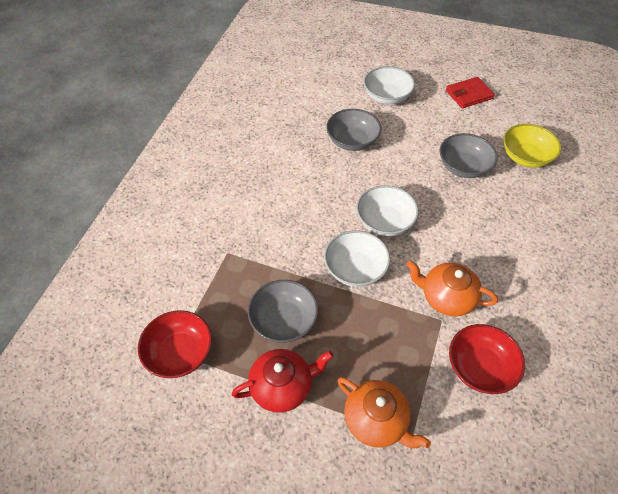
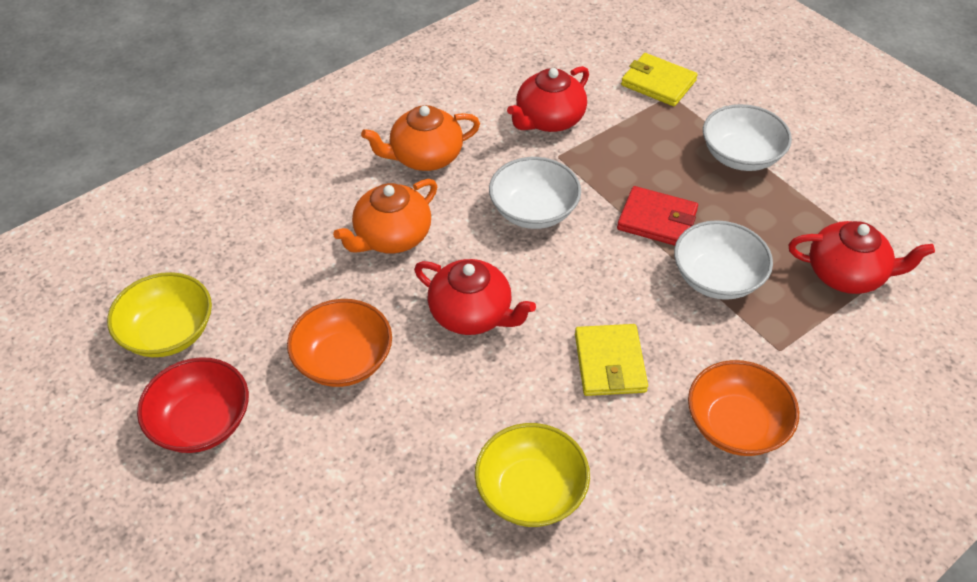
grey bowl: 3 -> 0
orange bowl: 0 -> 2
red bowl: 2 -> 1
red teapot: 1 -> 3
yellow bowl: 1 -> 2
yellow wallet: 0 -> 2

